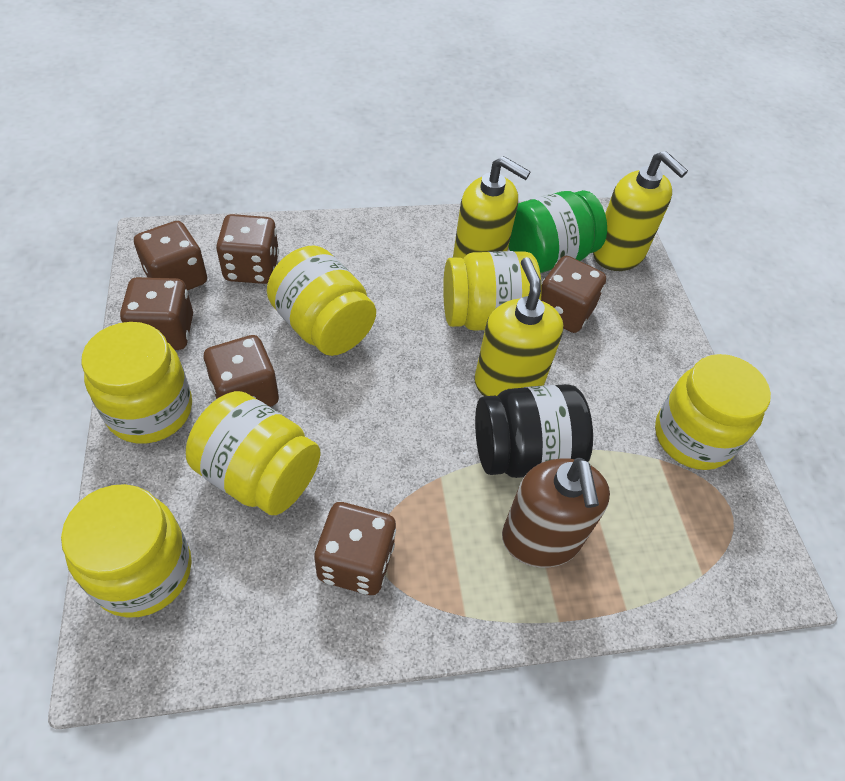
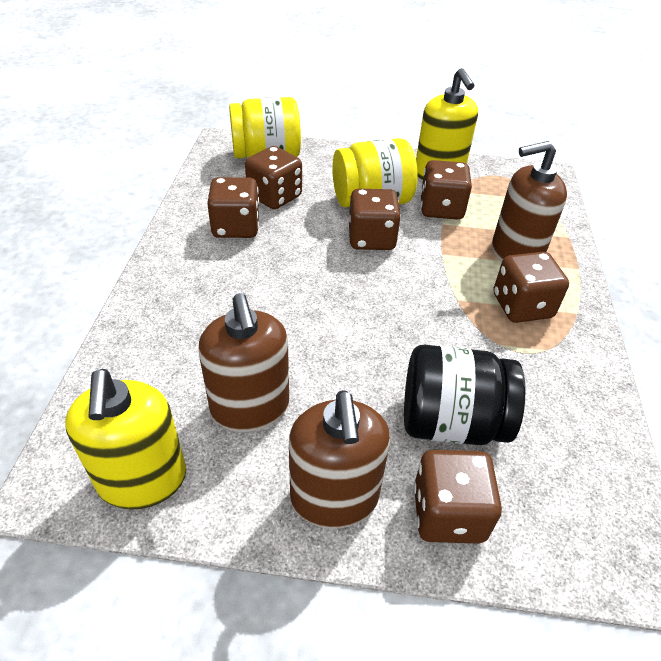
brown soap dispenser: 1 -> 3
green jar: 1 -> 0
yellow jar: 6 -> 2
yellow soap dispenser: 3 -> 2

